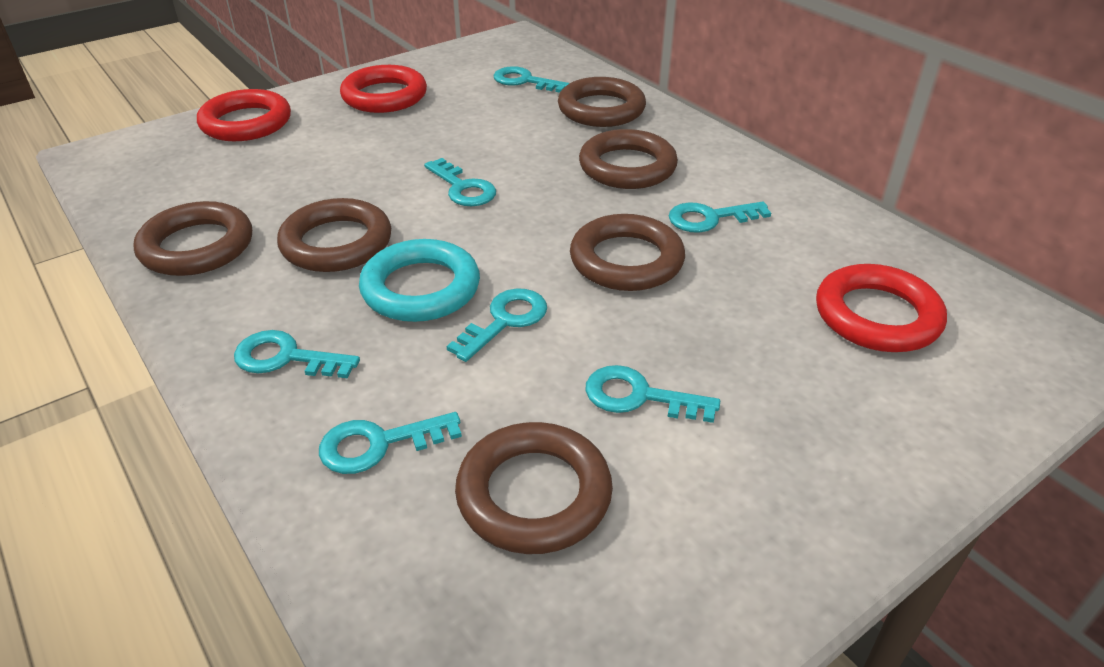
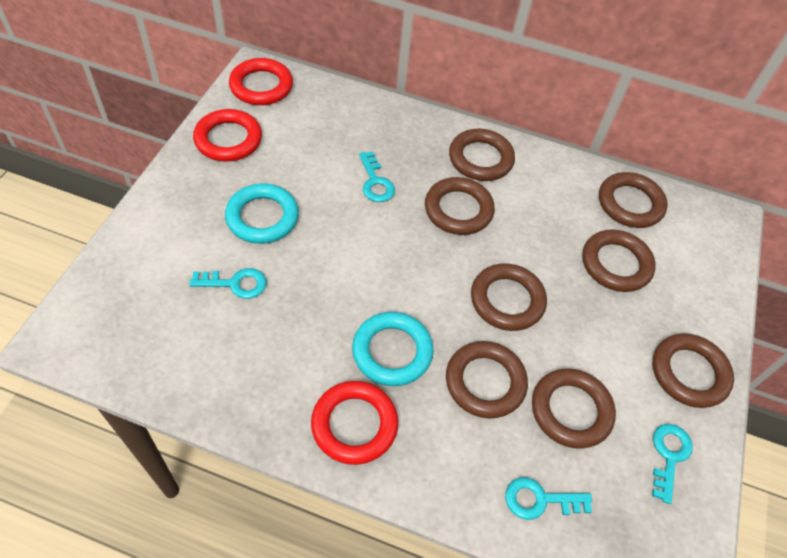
brown ring: 6 -> 8
turquoise key: 7 -> 4
turquoise ring: 1 -> 2

